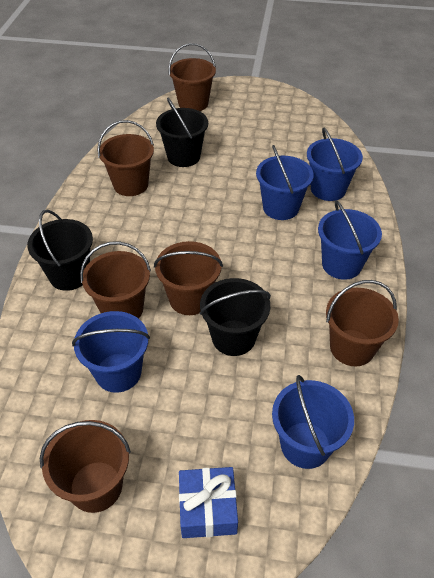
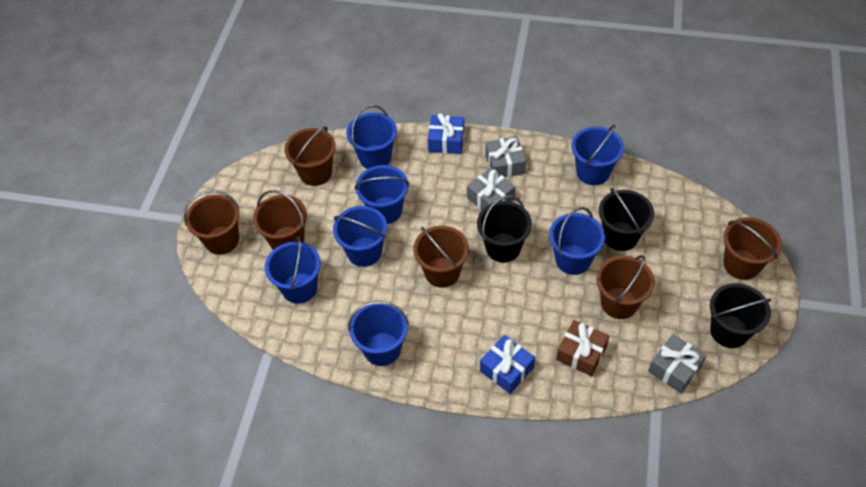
blue bucket: 5 -> 7
blue gift: 1 -> 2
brown gift: 0 -> 1
grey gift: 0 -> 3

